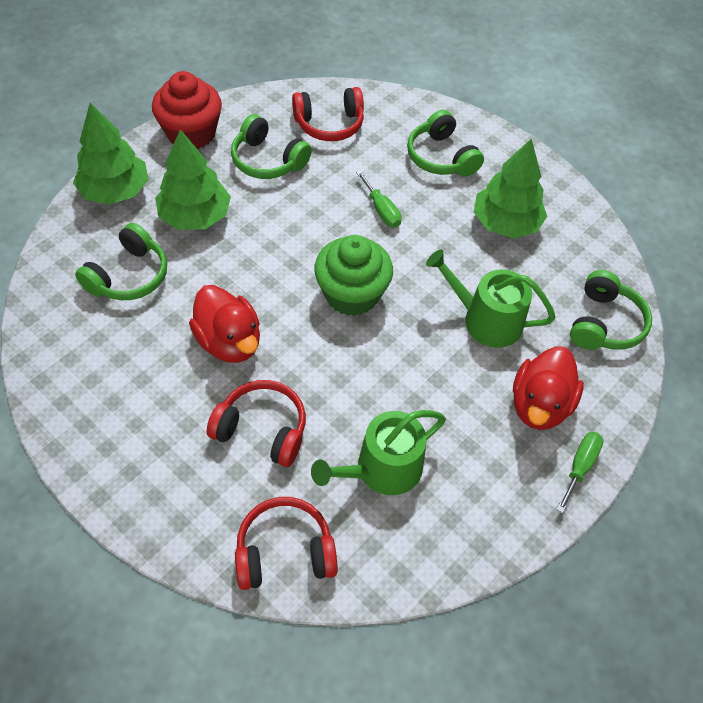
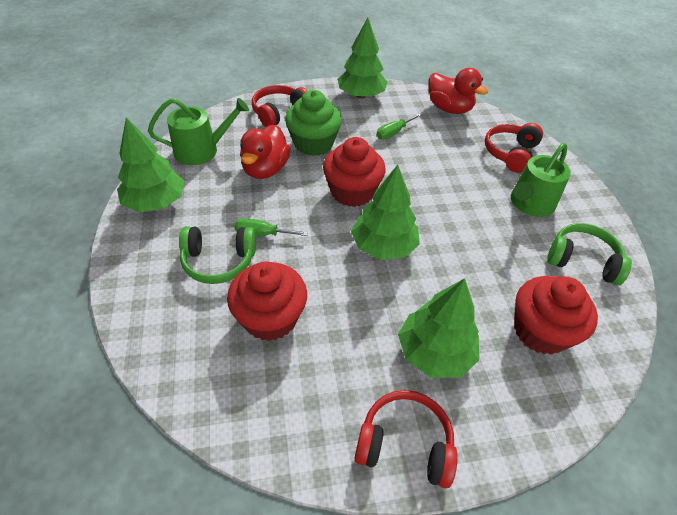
green headphones: 4 -> 2
green tree: 3 -> 4
red cupcake: 1 -> 3

